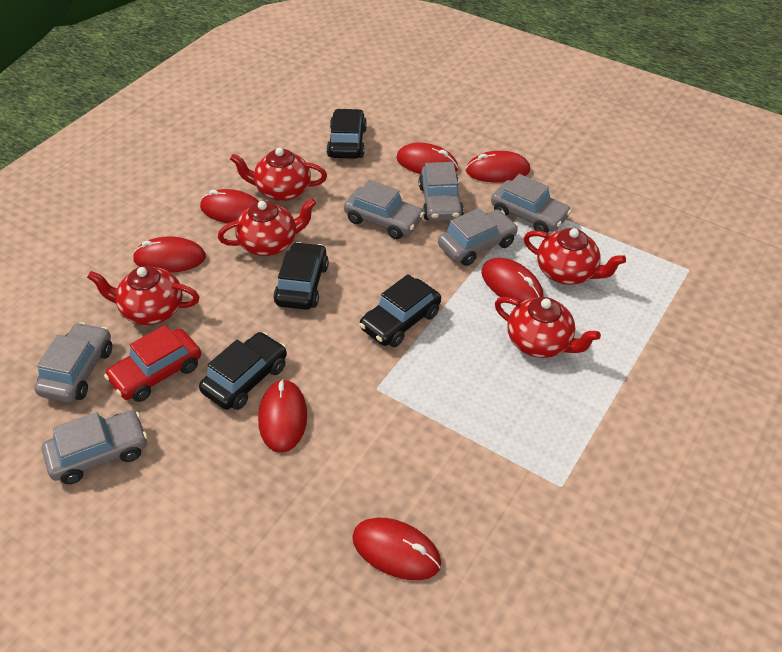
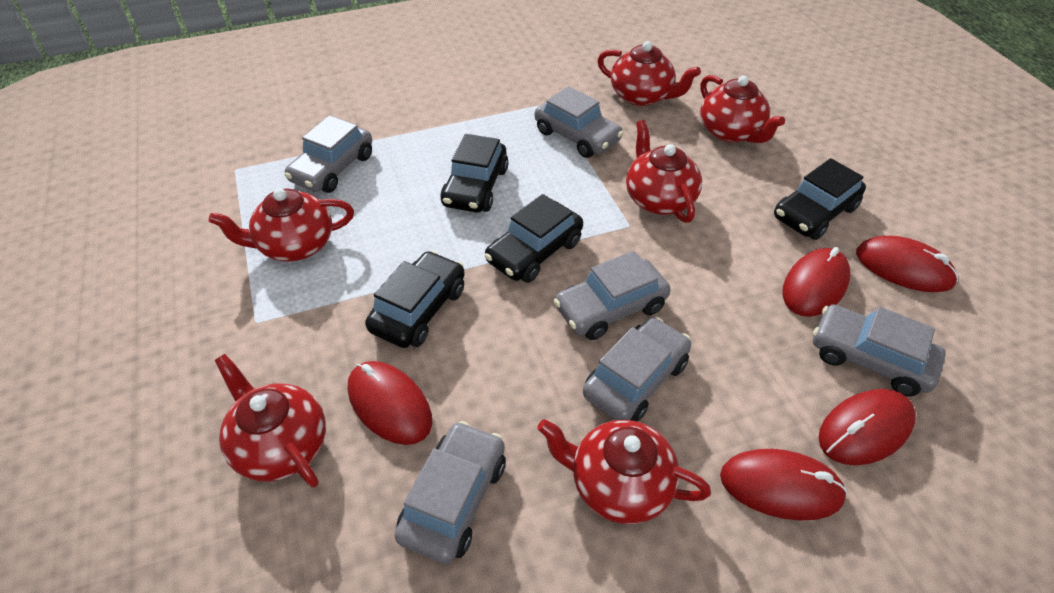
red car: 1 -> 0
red mouse: 7 -> 5
red teapot: 5 -> 6

